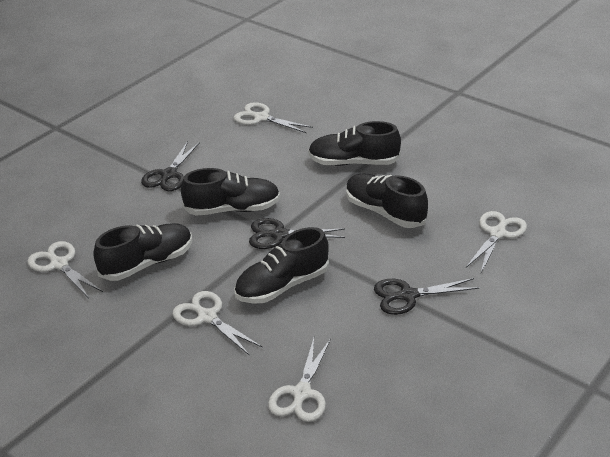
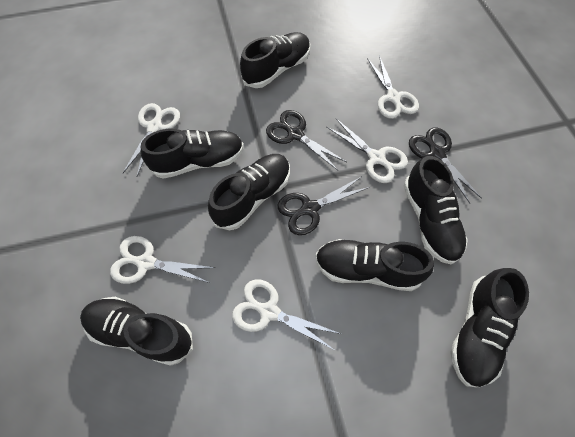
black shoe: 5 -> 7

